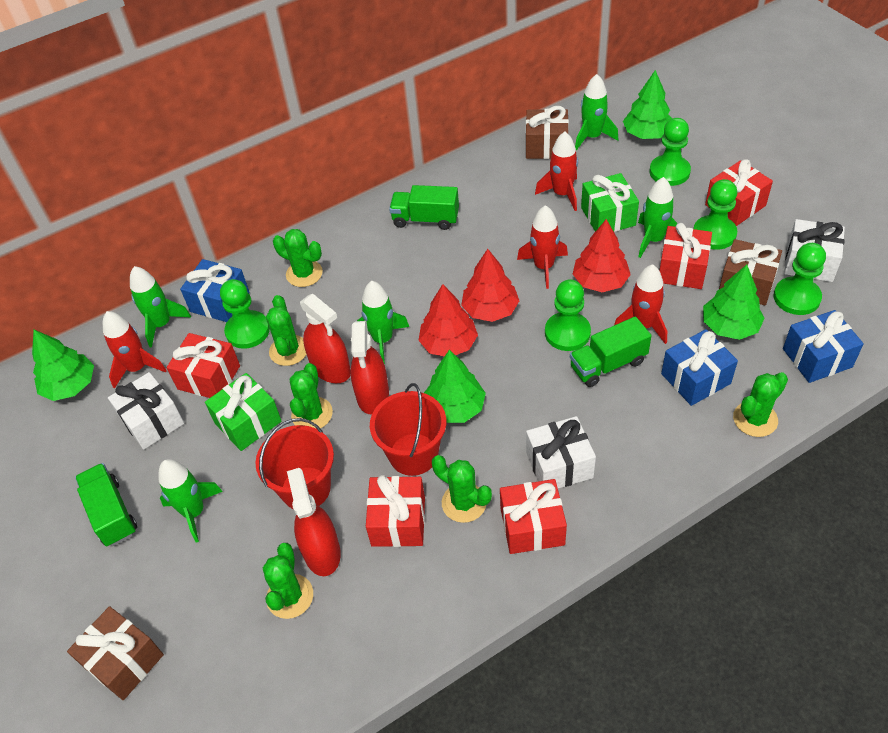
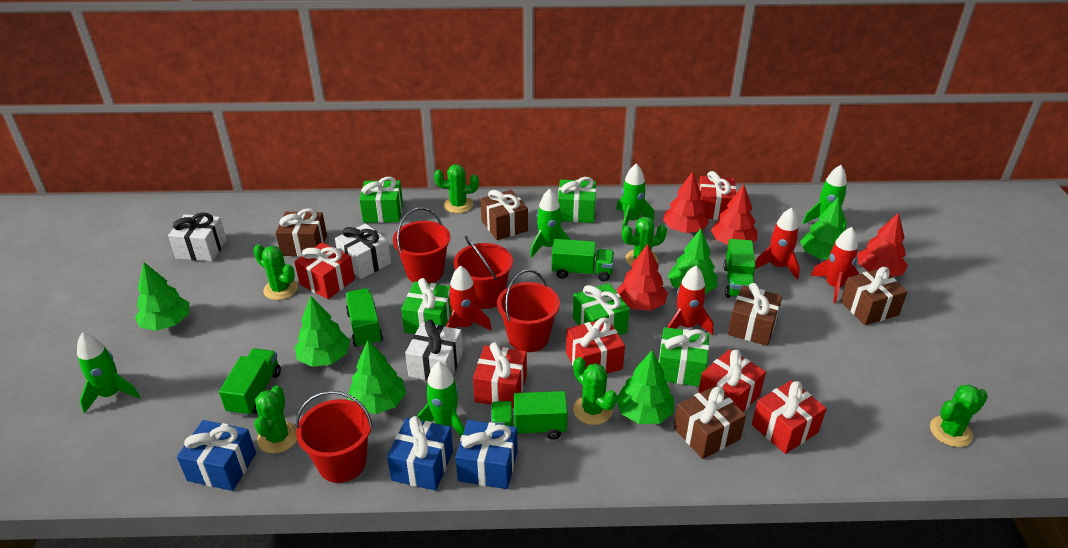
brown gift: 3 -> 5
green gift: 2 -> 5
green pawn: 5 -> 0
green tree: 4 -> 6
green truck: 3 -> 5
red bucket: 2 -> 4
red gift: 5 -> 6
red spray bottle: 3 -> 0
red tree: 3 -> 4

